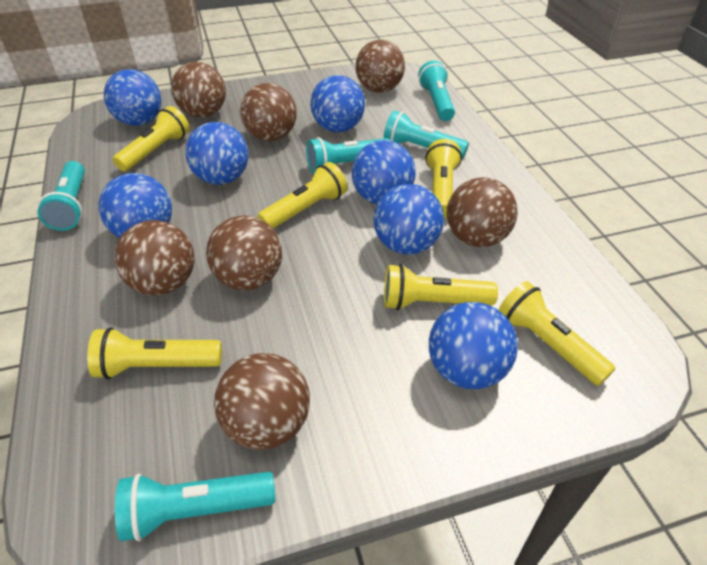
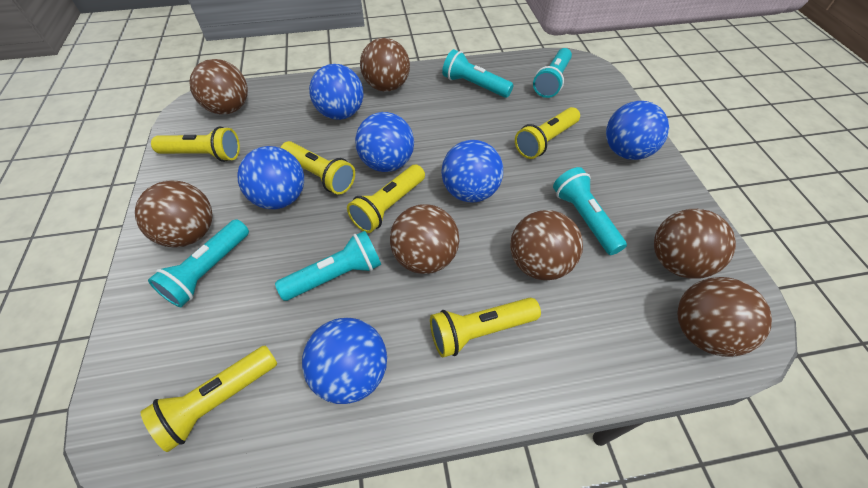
blue ball: 7 -> 6

